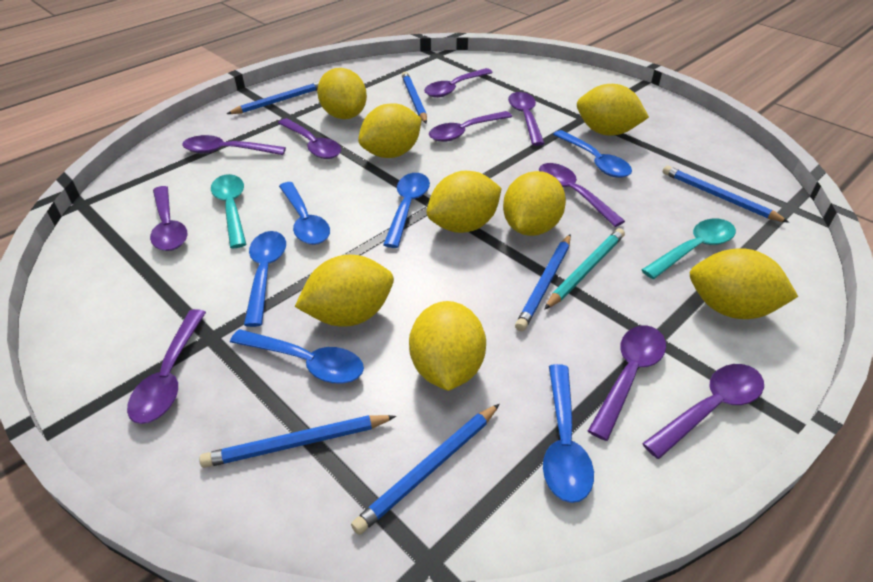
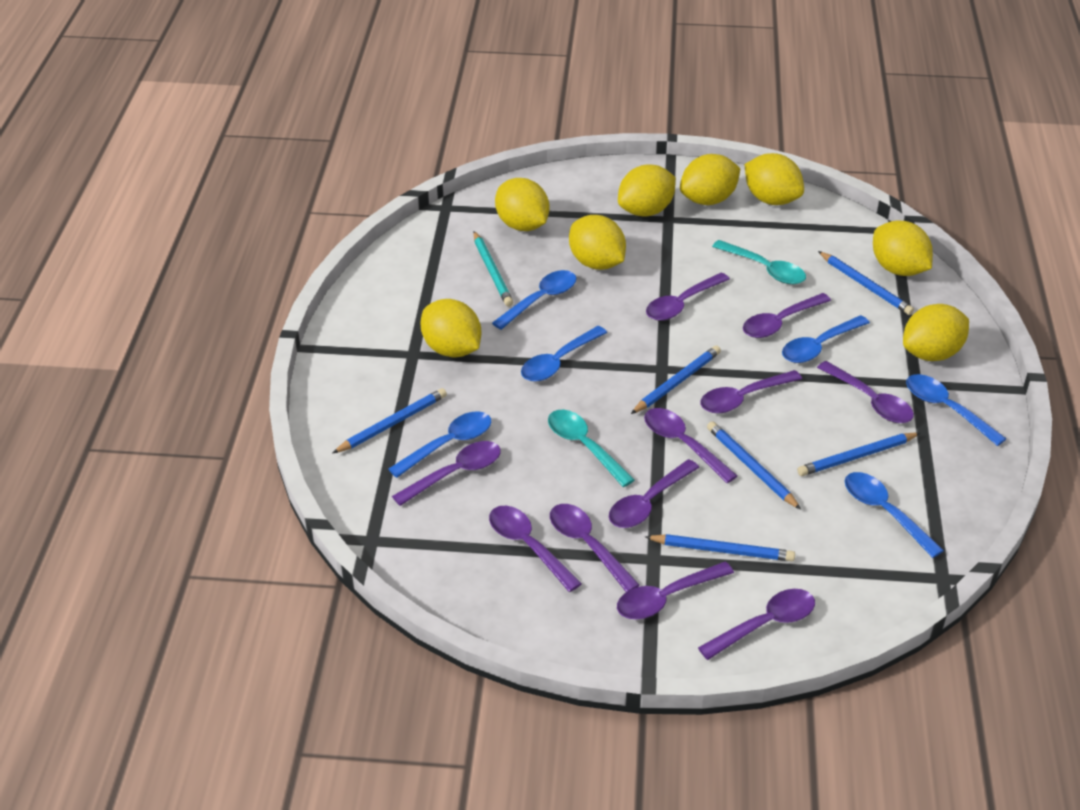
purple spoon: 10 -> 11

